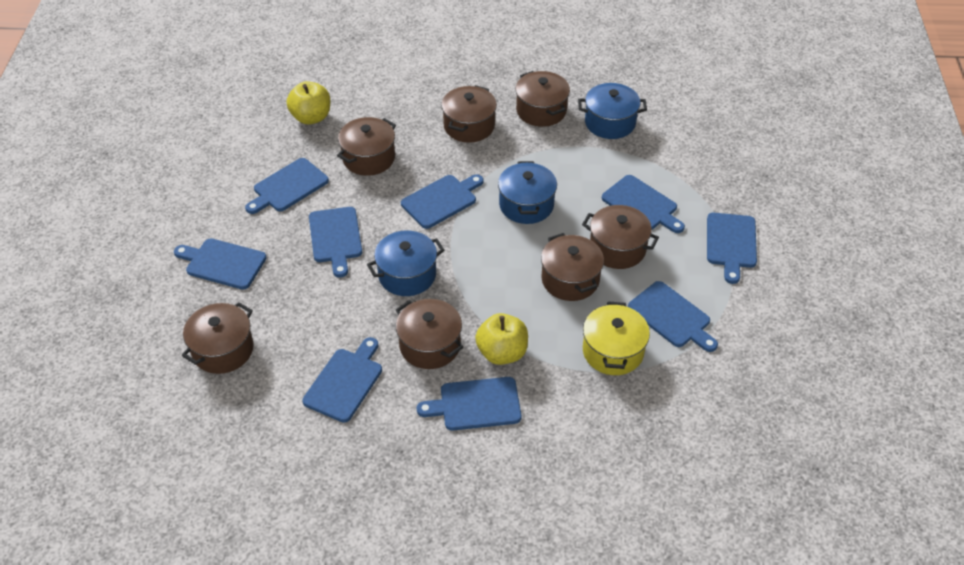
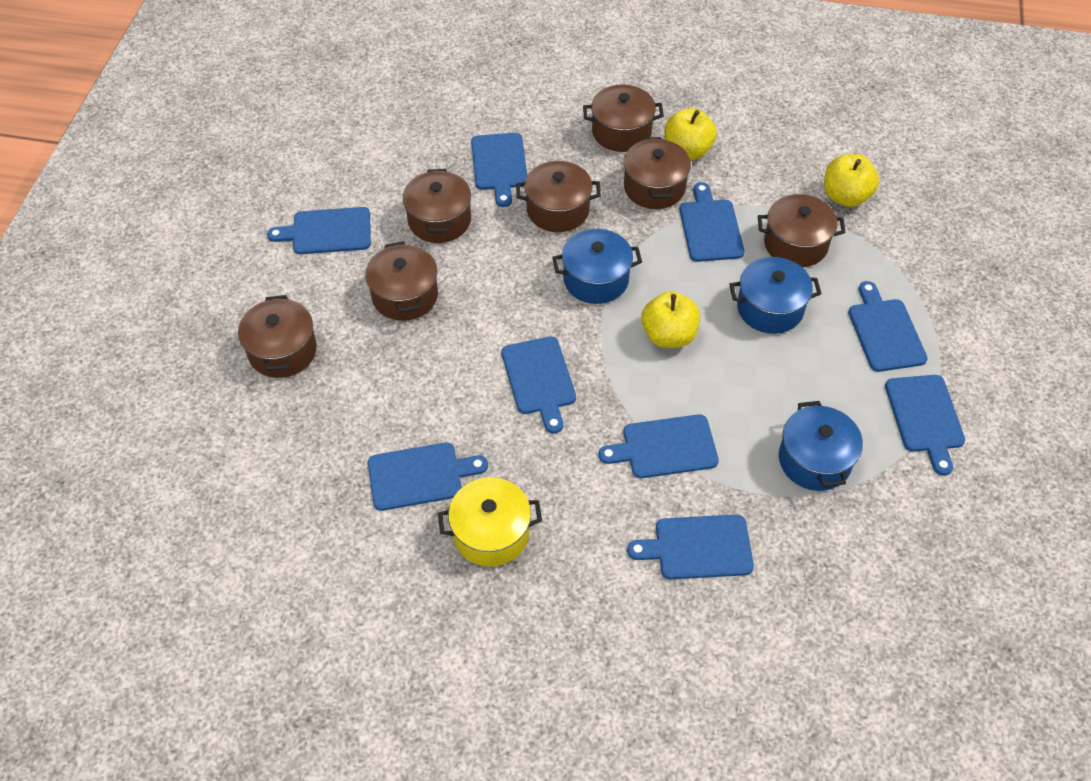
yellow apple: 2 -> 3

